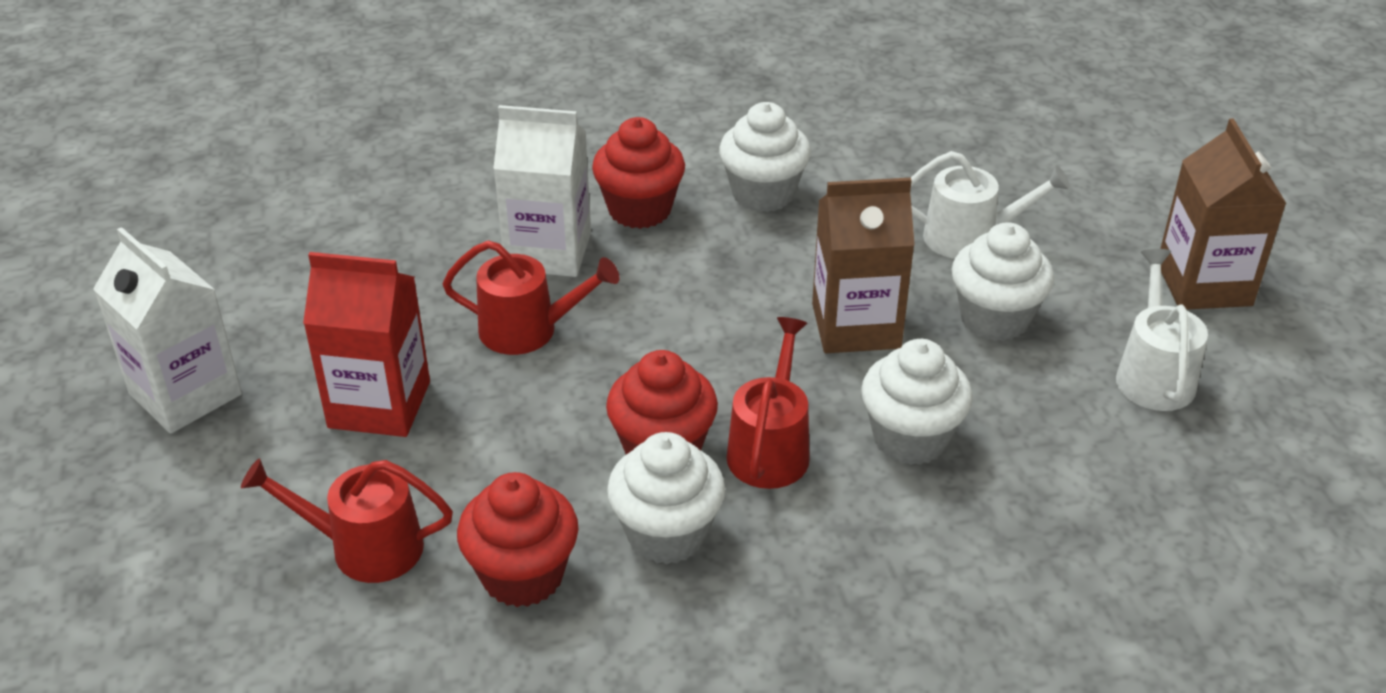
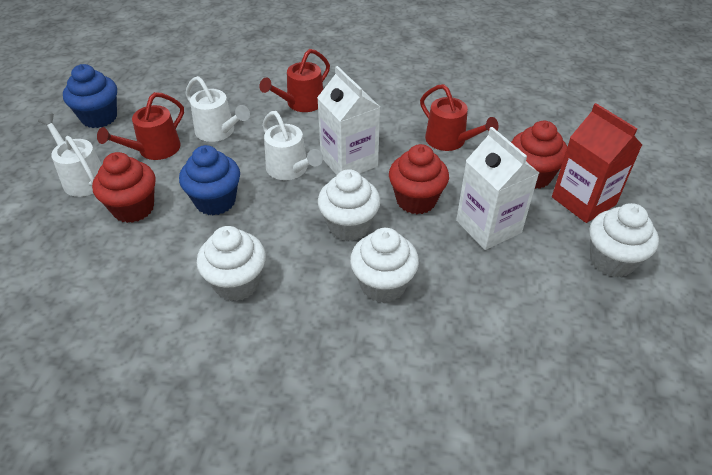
blue cupcake: 0 -> 2
brown carton: 2 -> 0
white watering can: 2 -> 3

